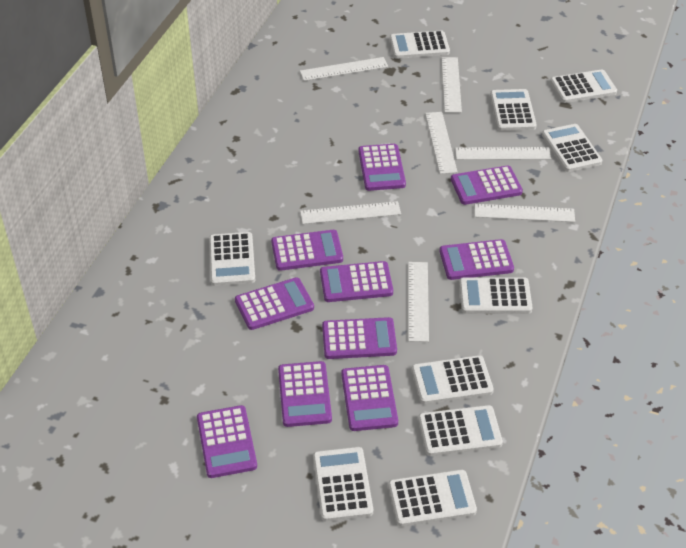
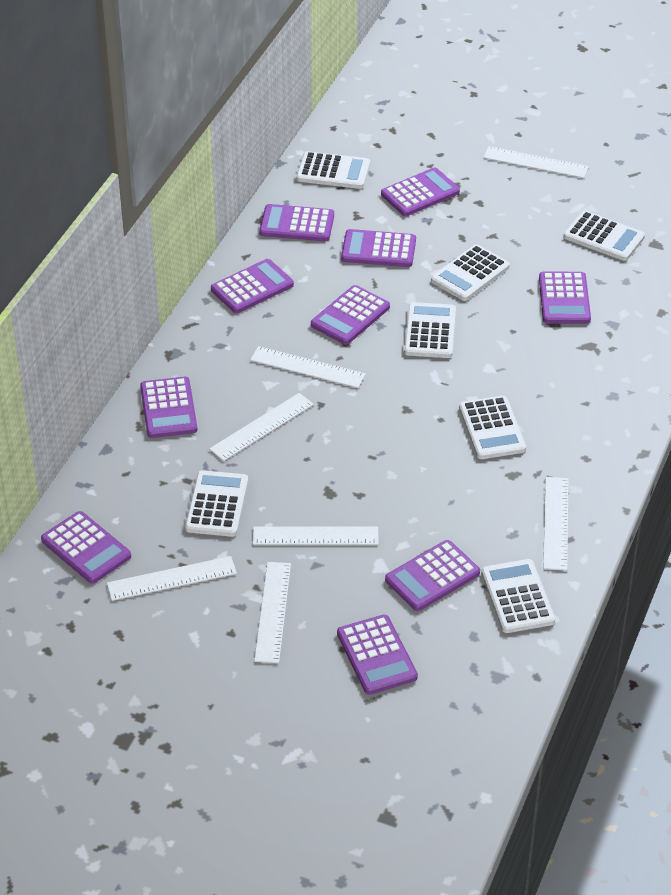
white calculator: 10 -> 7

